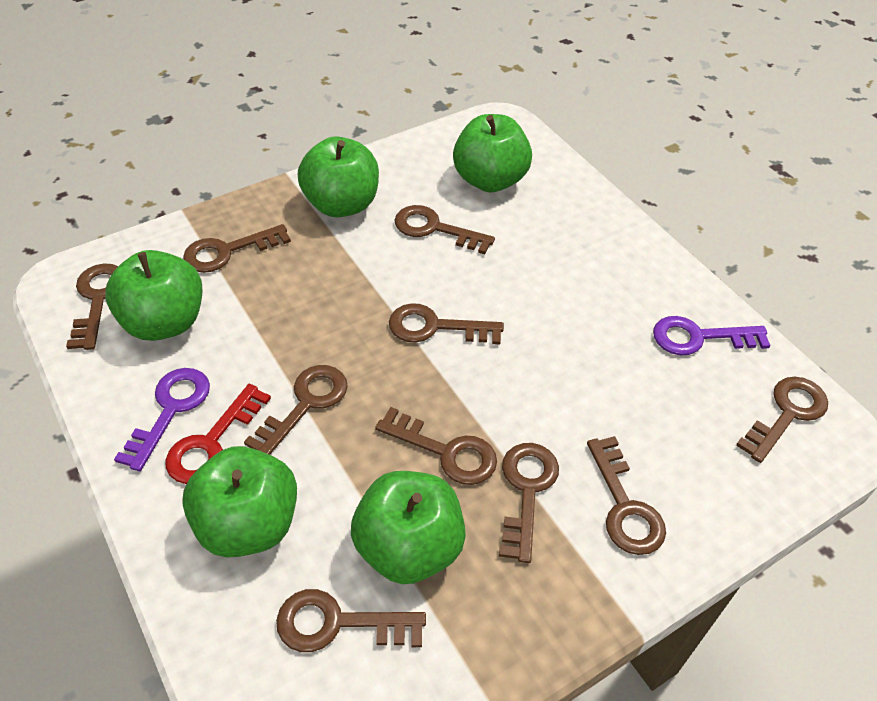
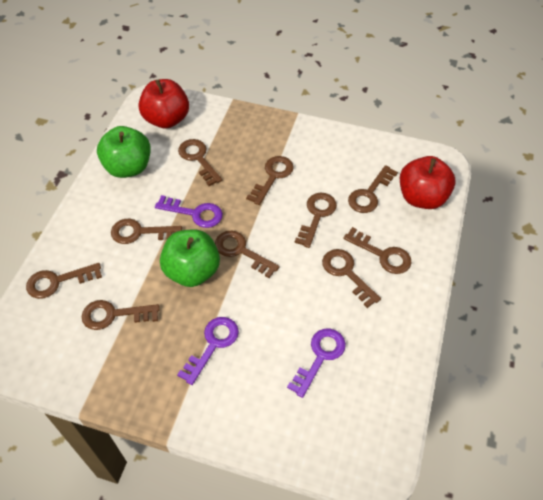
green apple: 5 -> 2
purple key: 2 -> 3
red apple: 0 -> 2
red key: 1 -> 0

